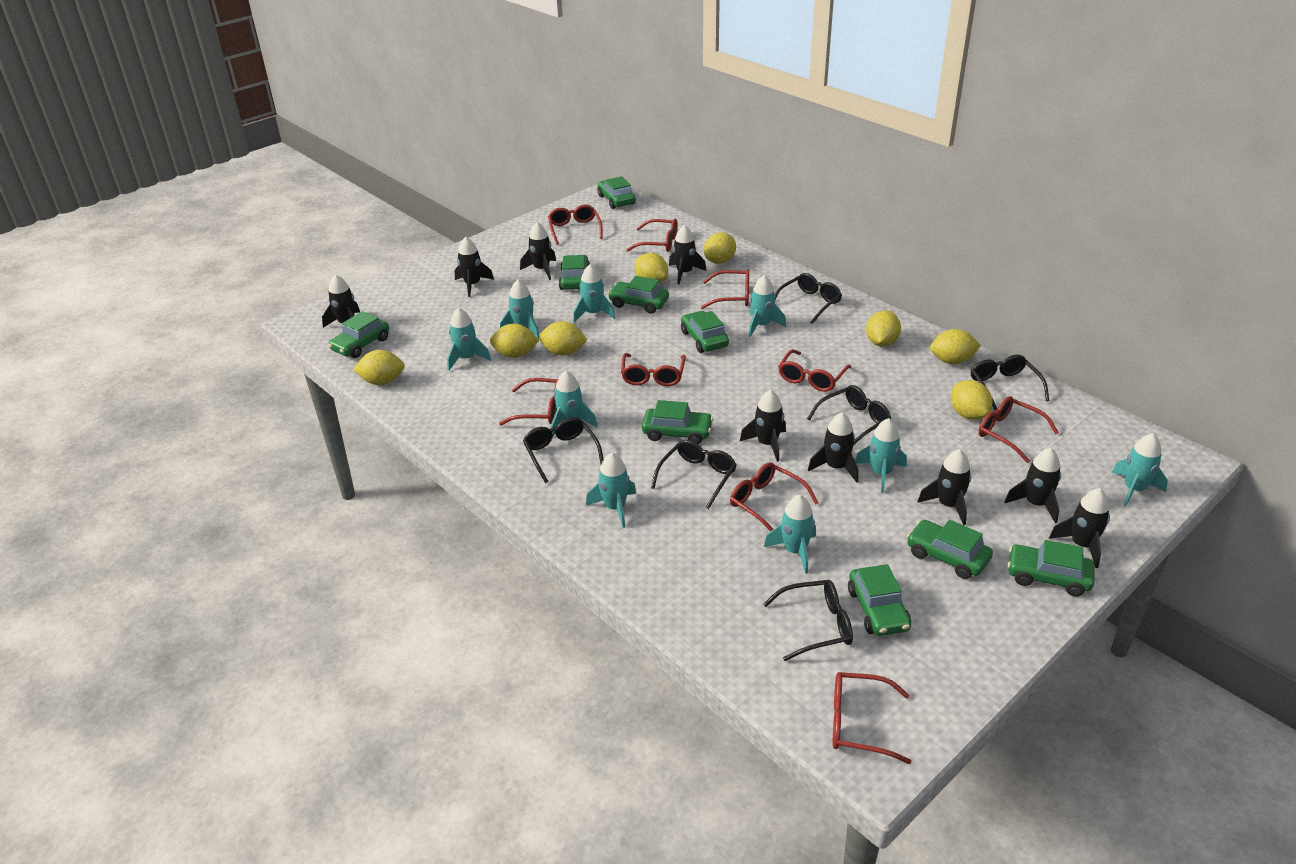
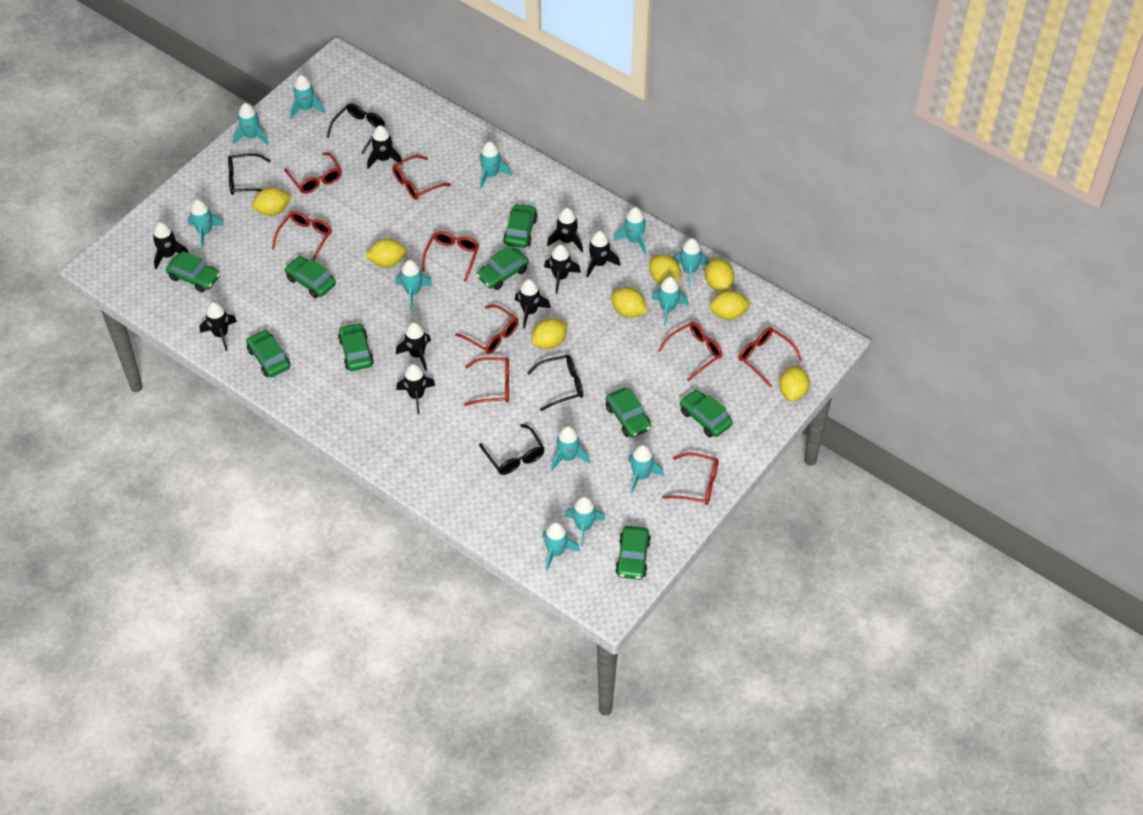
black glasses: 6 -> 4
turquoise rocket: 9 -> 12

